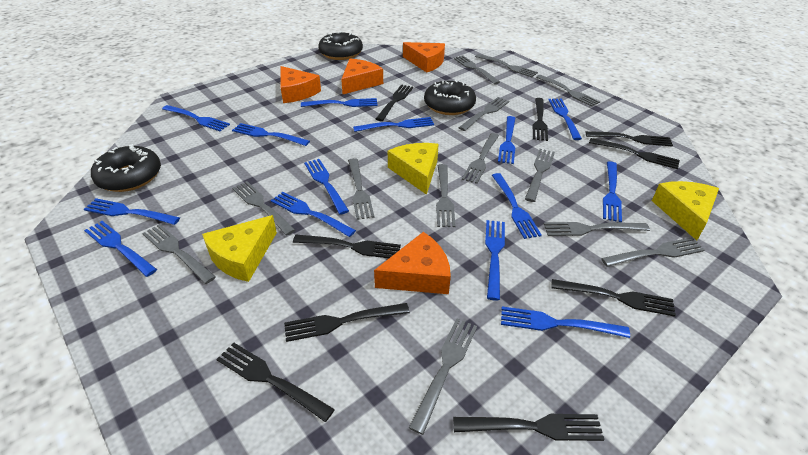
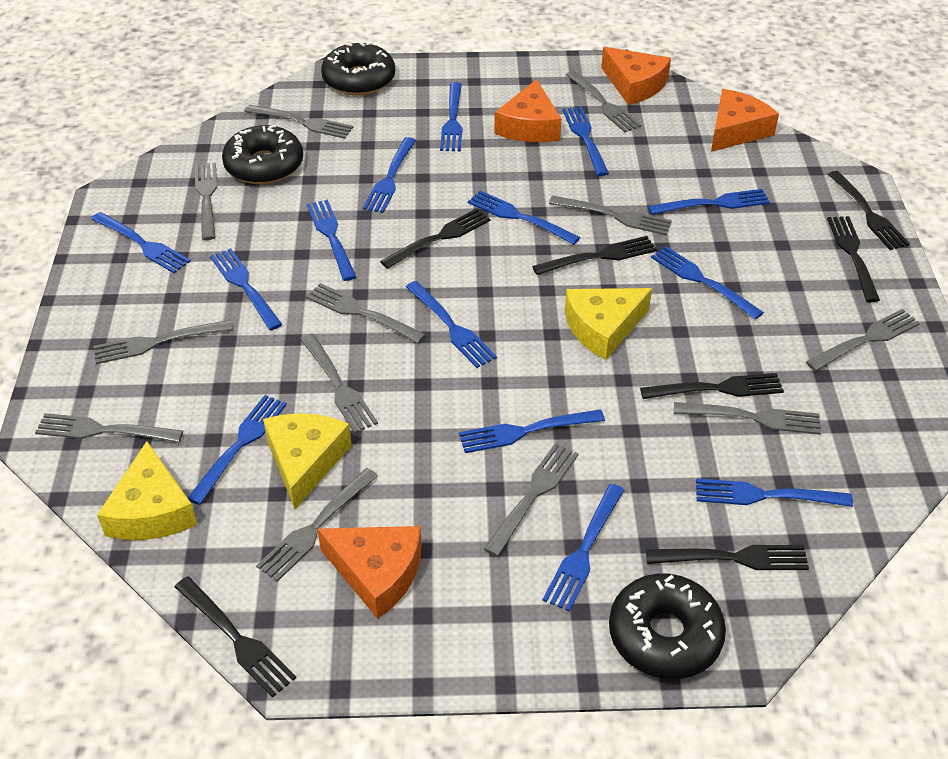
black fork: 9 -> 7
grey fork: 13 -> 12

